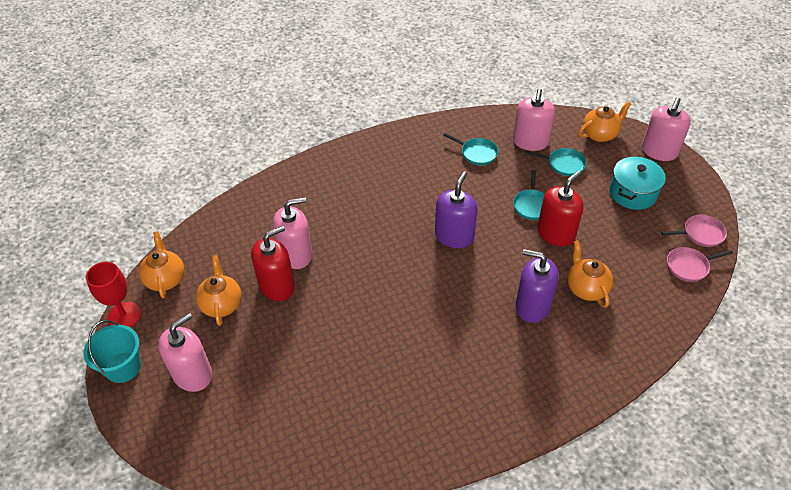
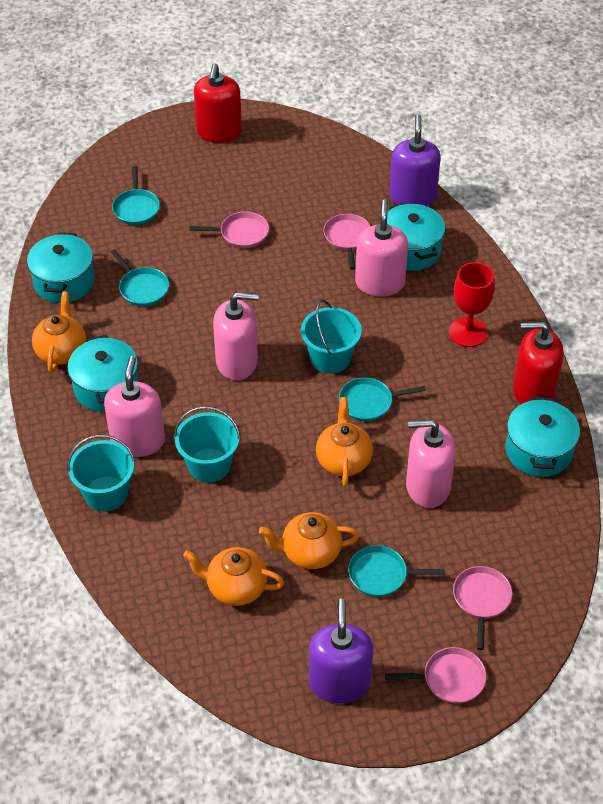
pink pan: 2 -> 4
turquoise bucket: 1 -> 3
turquoise pan: 3 -> 4
turquoise pot: 1 -> 4

